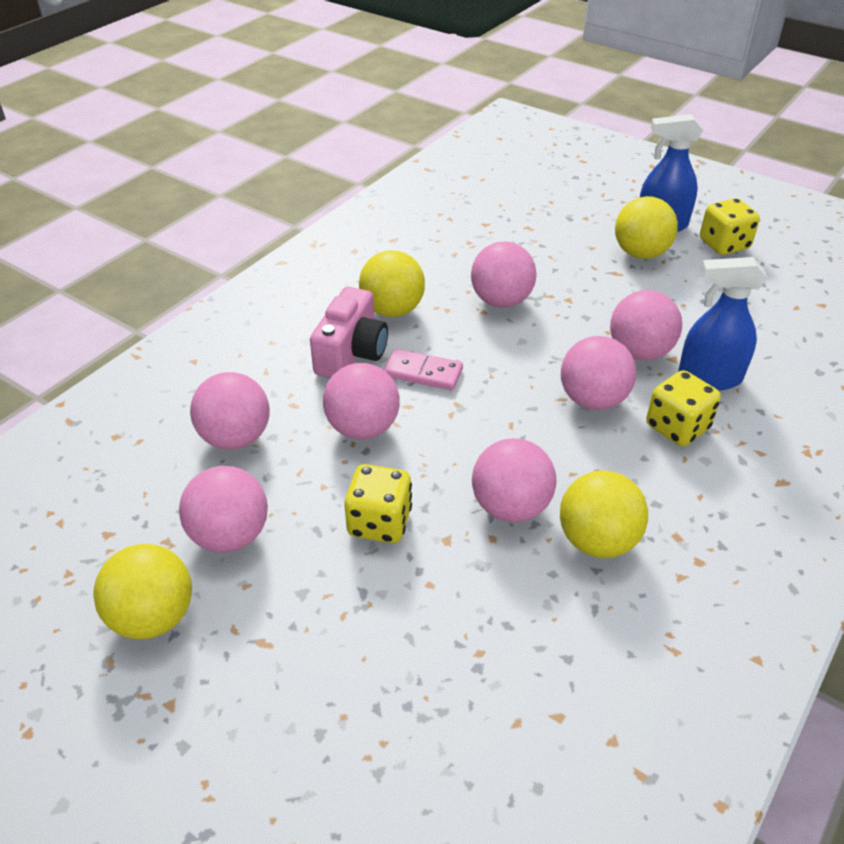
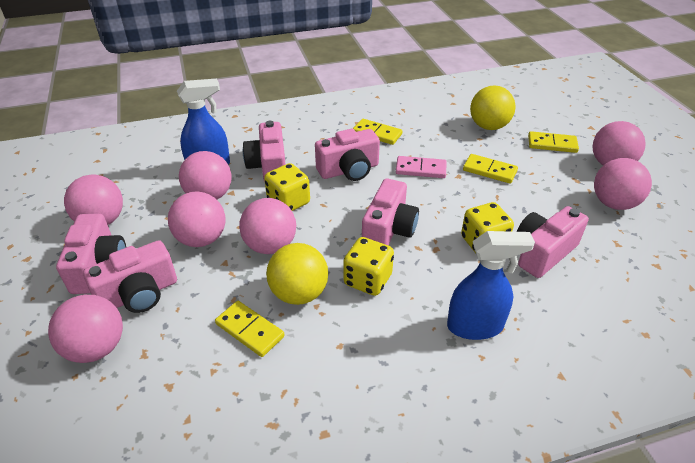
pink camera: 1 -> 6
yellow ball: 4 -> 2
yellow domino: 0 -> 4

